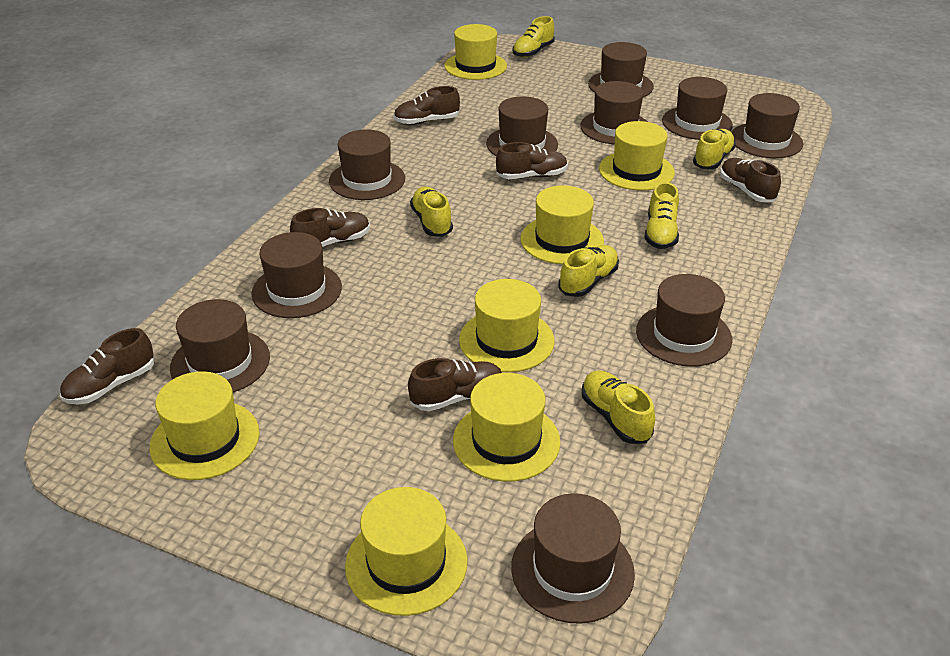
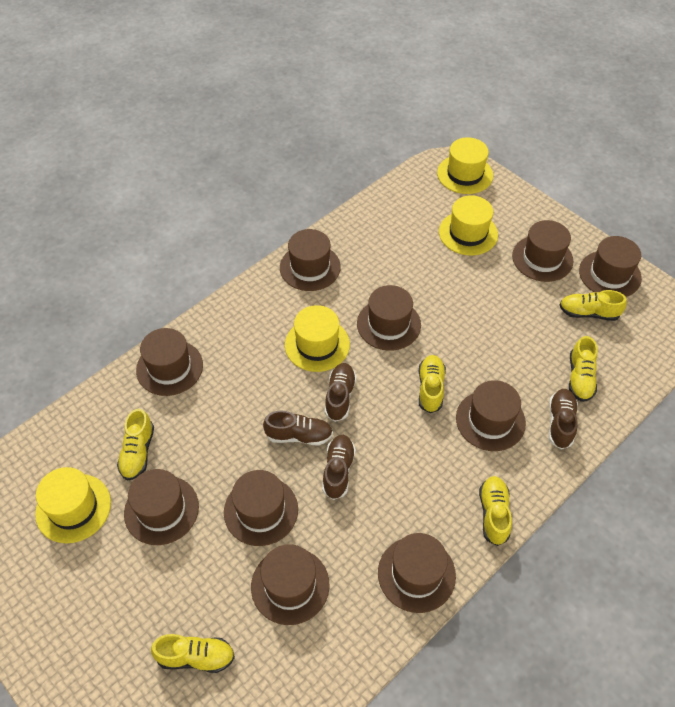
brown shoe: 6 -> 4
yellow hat: 7 -> 4

